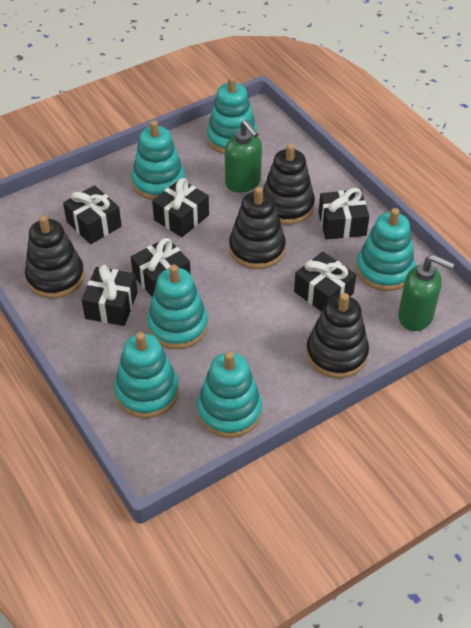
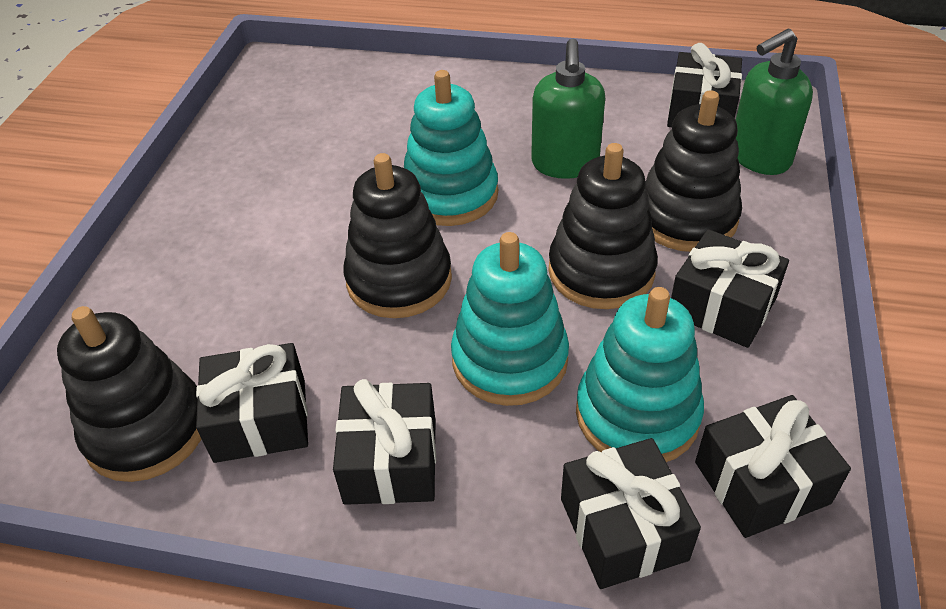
turquoise stacking toy: 6 -> 3

